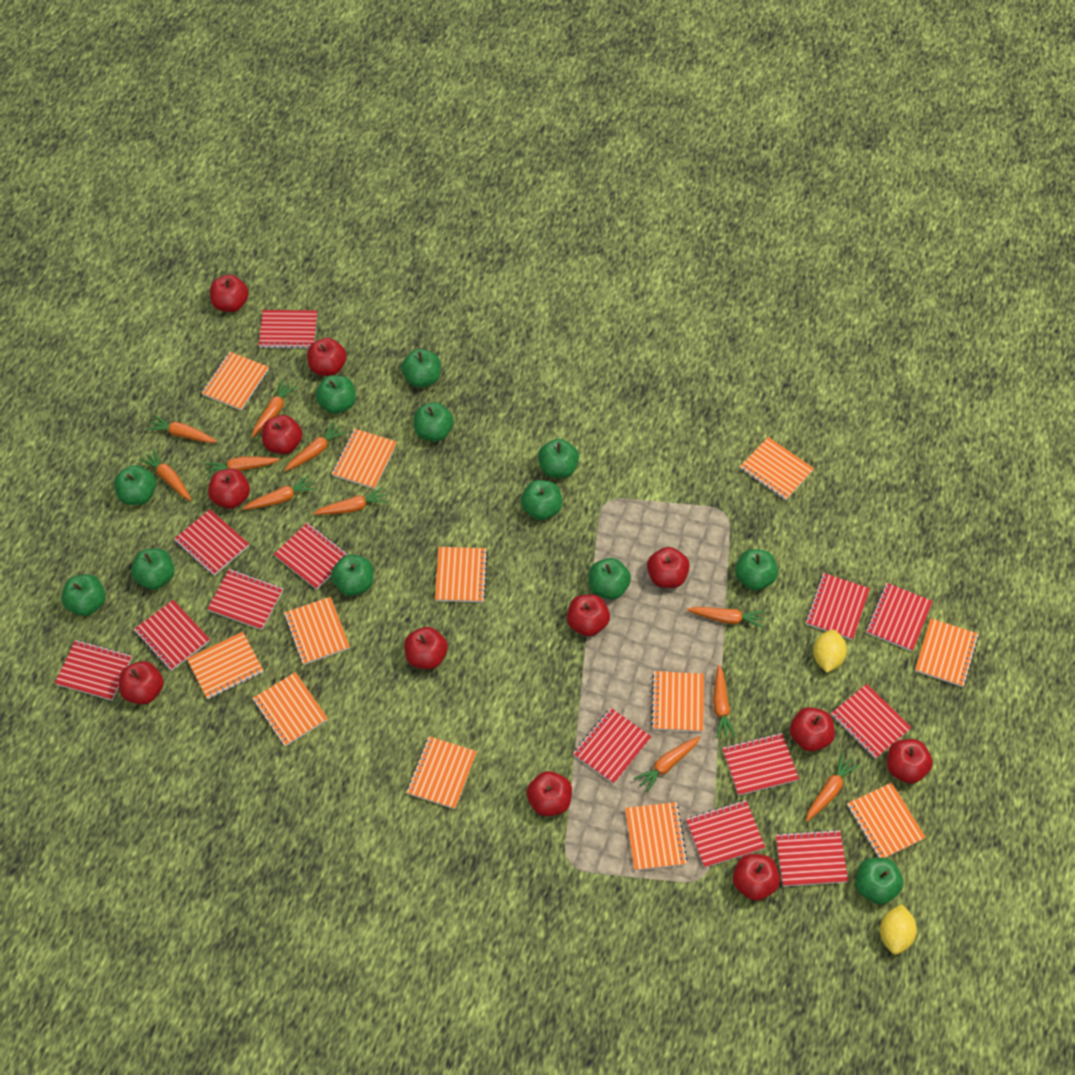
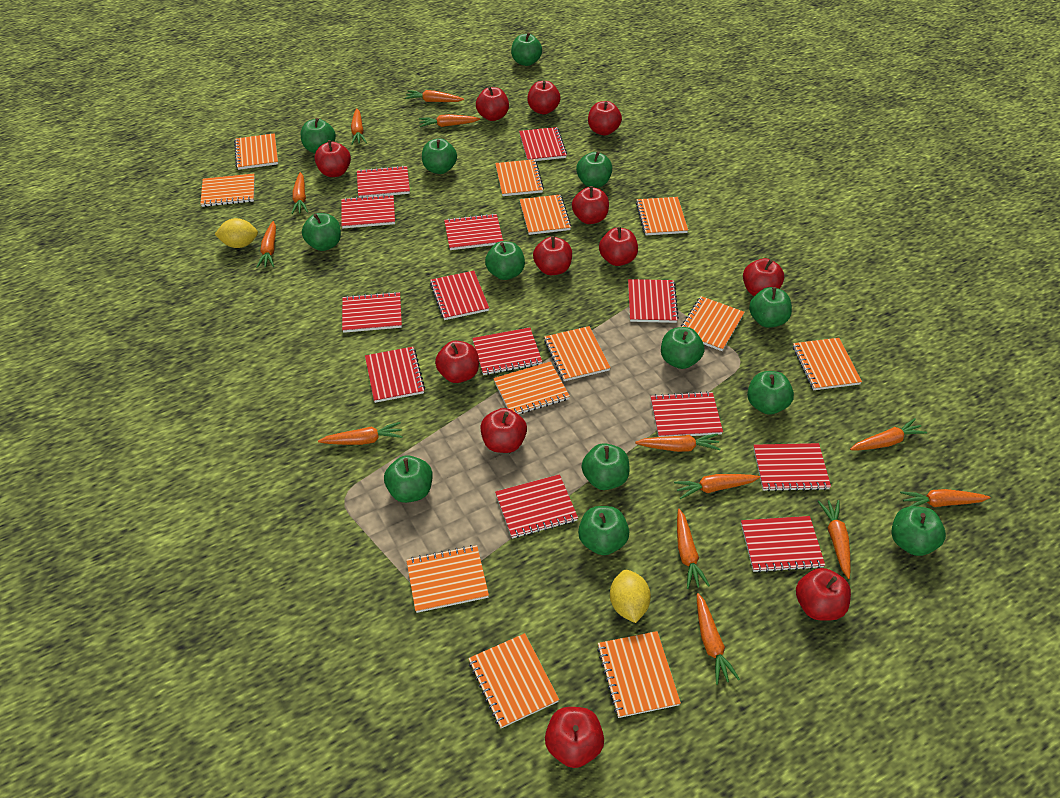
green apple: 12 -> 13
orange carrot: 11 -> 13

